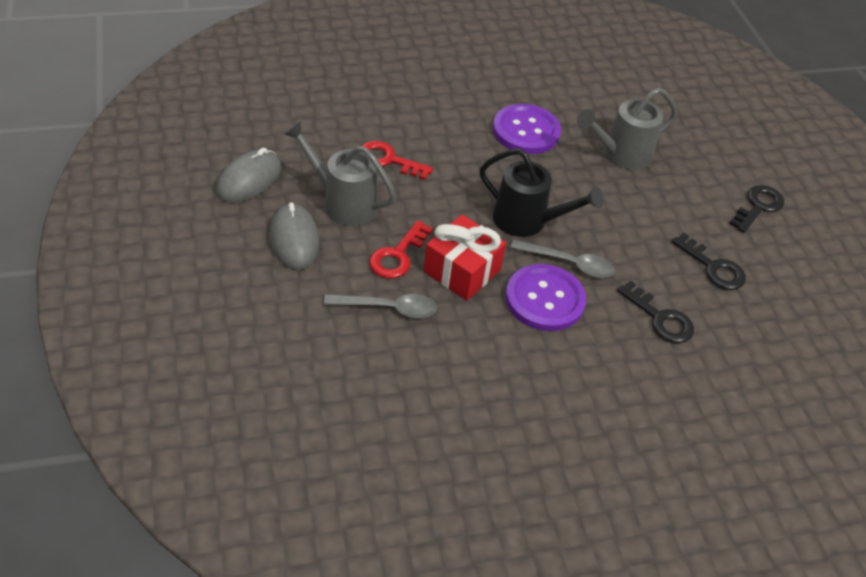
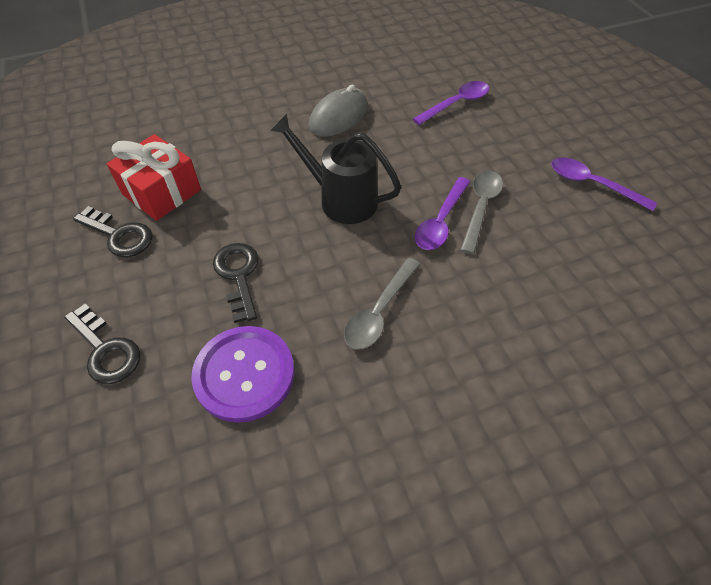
grey mouse: 2 -> 1
grey watering can: 2 -> 0
purple button: 2 -> 1
purple spoon: 0 -> 3
red key: 2 -> 0

